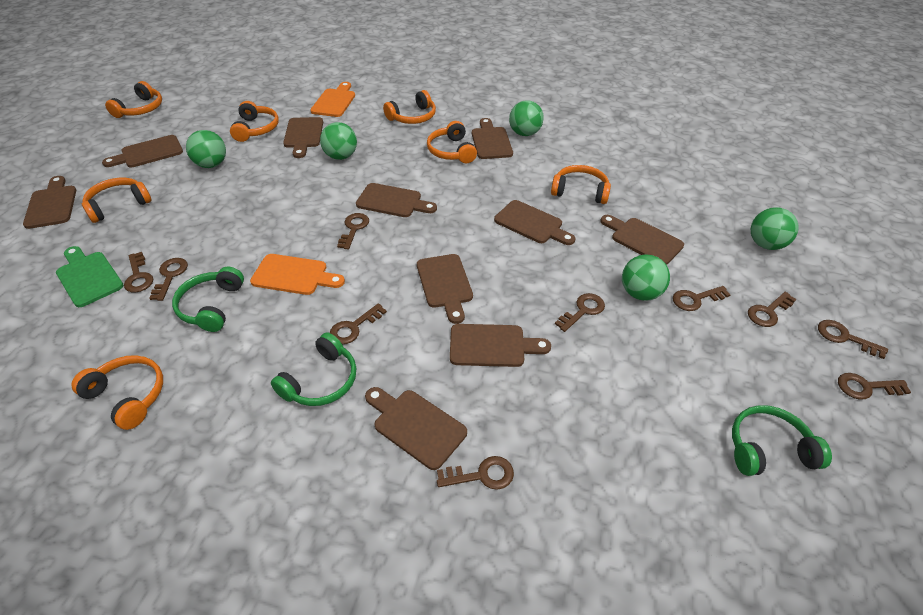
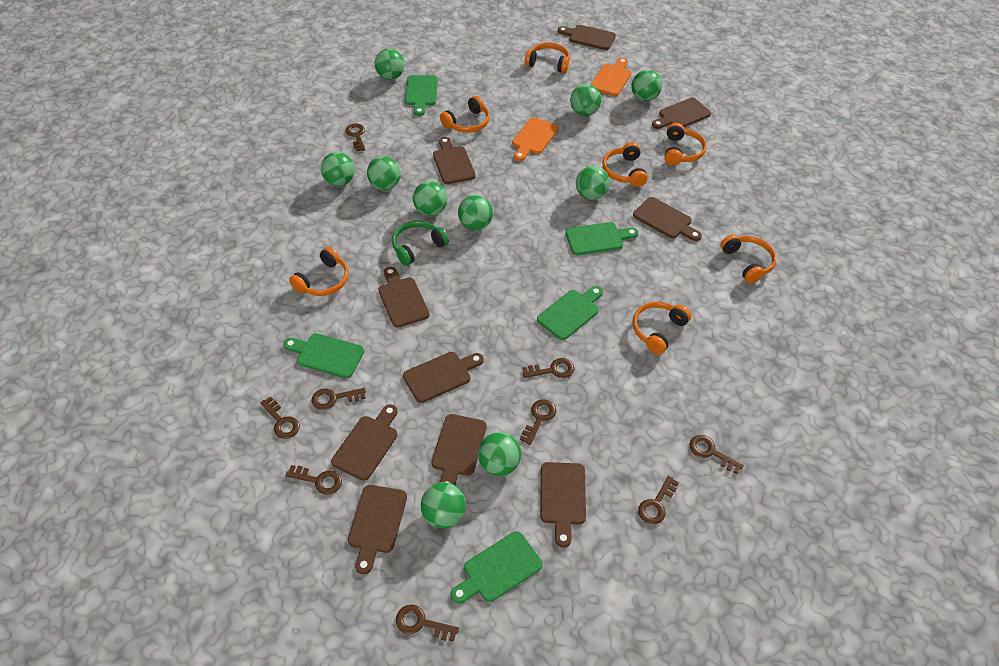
brown key: 10 -> 9
green ball: 5 -> 10
green cutting board: 1 -> 5
green headphones: 3 -> 1

